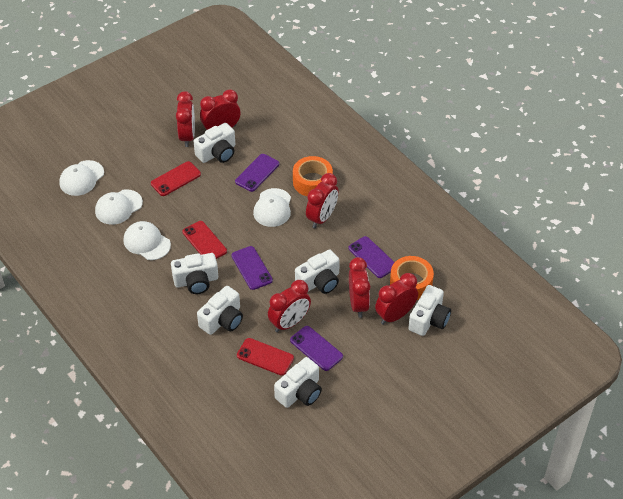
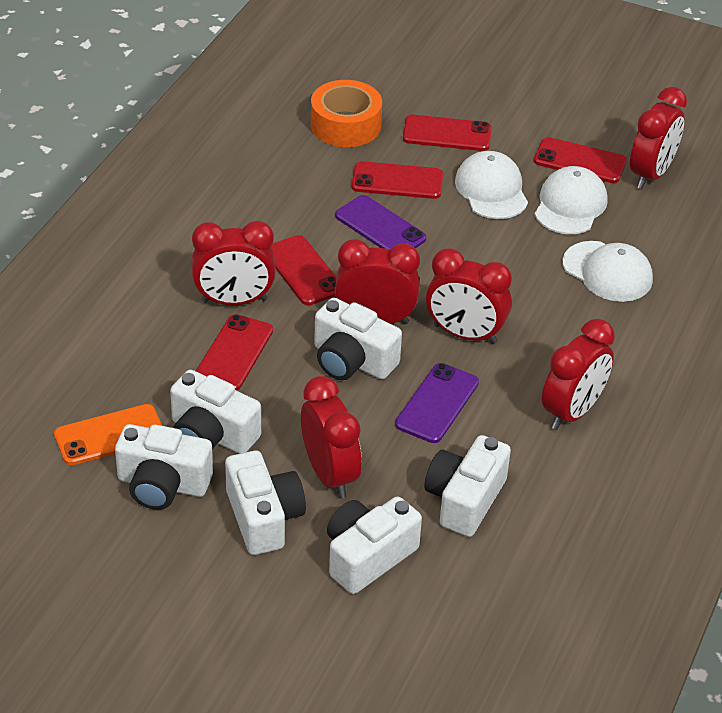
orange phone: 0 -> 1
orange tape: 2 -> 1
purple phone: 4 -> 2
red phone: 3 -> 5
white cap: 4 -> 3

